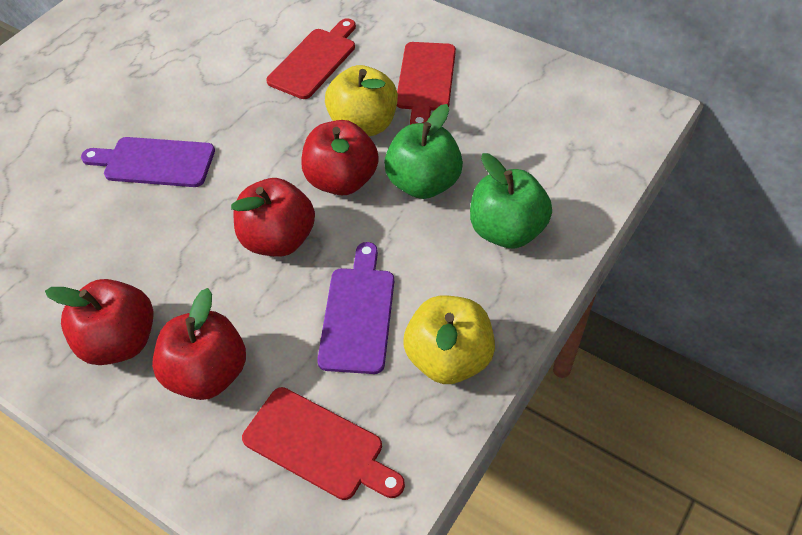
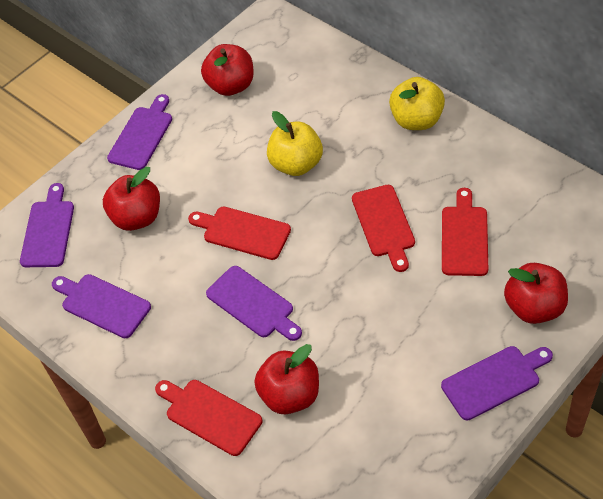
green apple: 2 -> 0
purple cutting board: 2 -> 5
red cutting board: 3 -> 4

